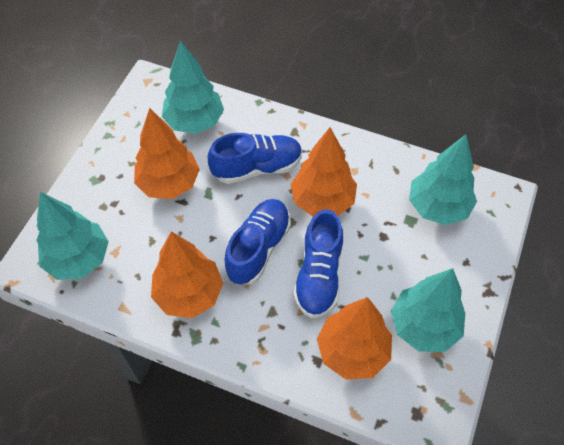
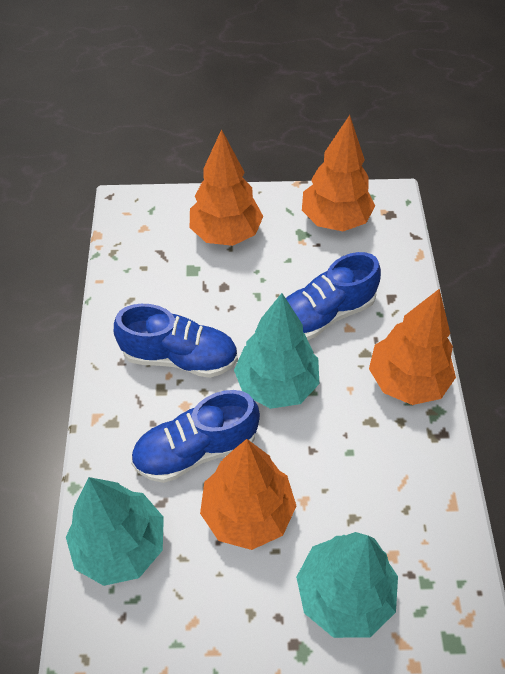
turquoise tree: 4 -> 3

